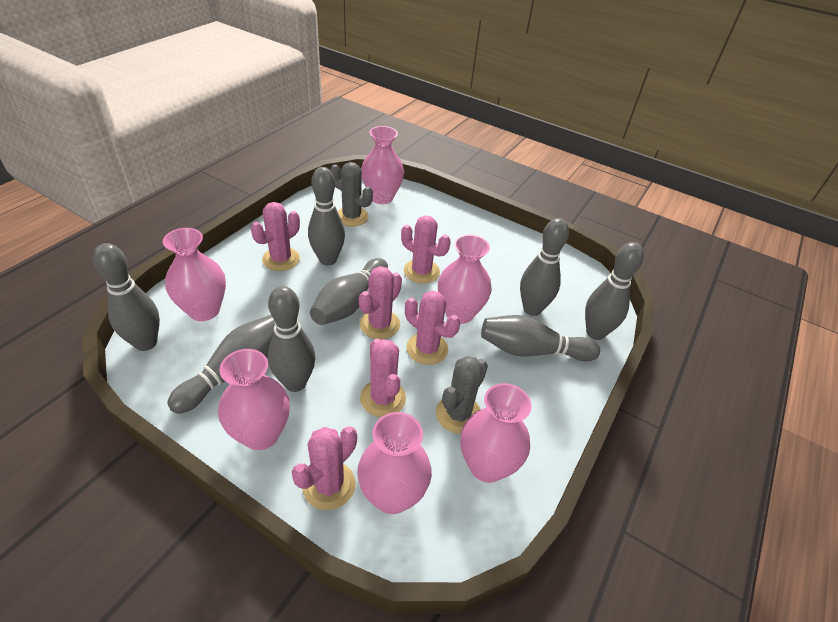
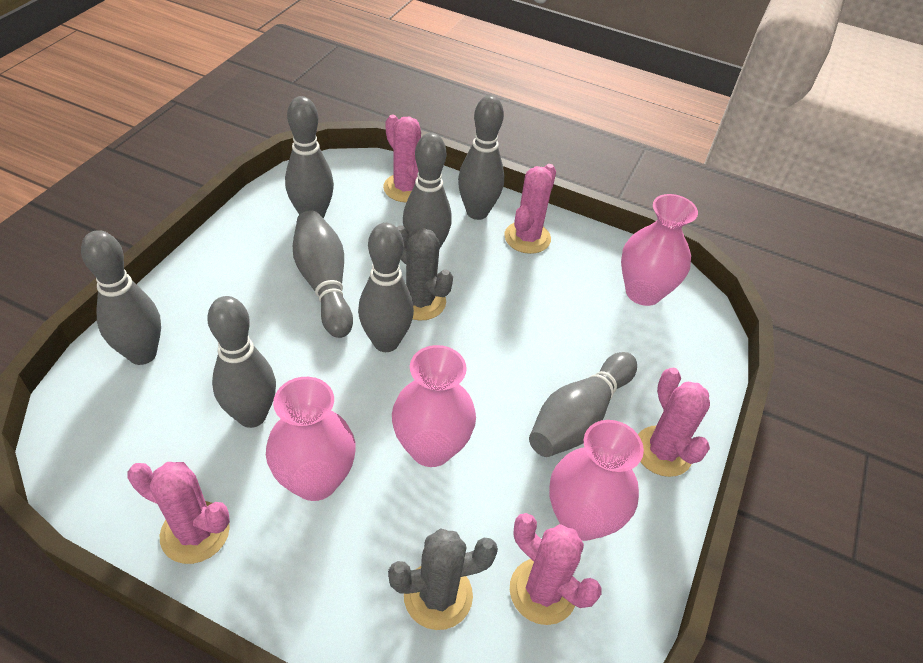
pink cactus: 6 -> 5
pink vase: 6 -> 4

